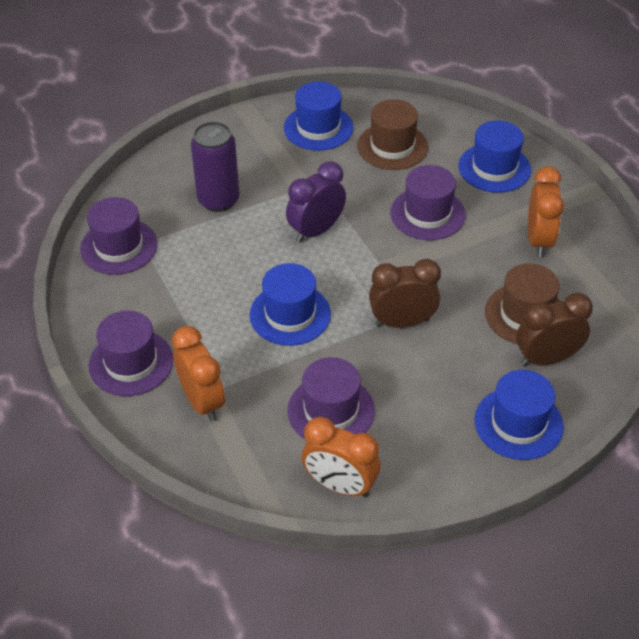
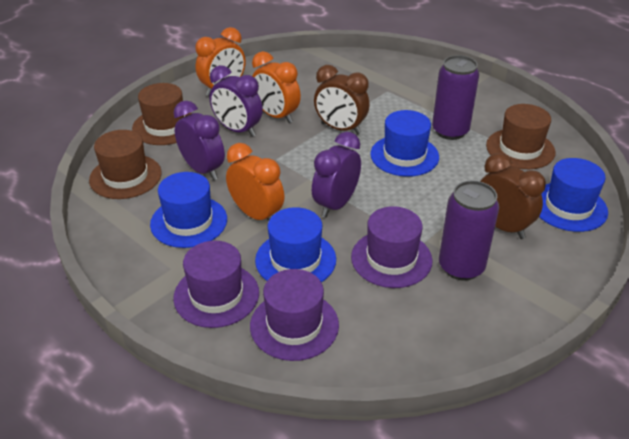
brown hat: 2 -> 3
purple can: 1 -> 2
purple clock: 1 -> 3
purple hat: 4 -> 3

